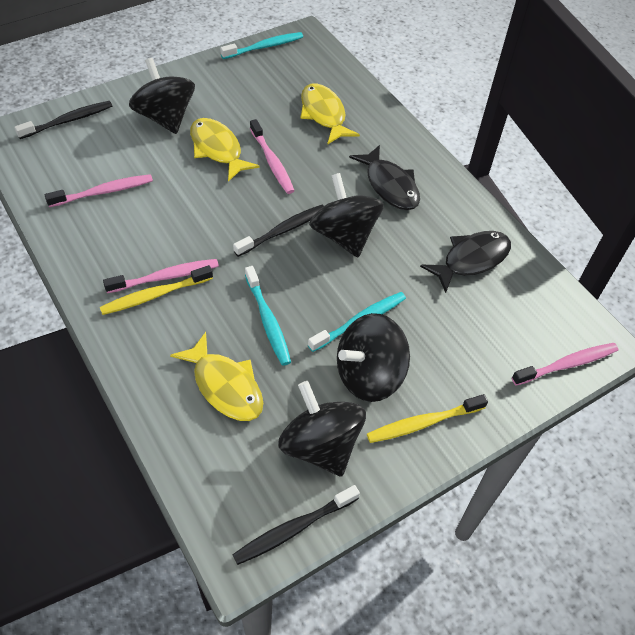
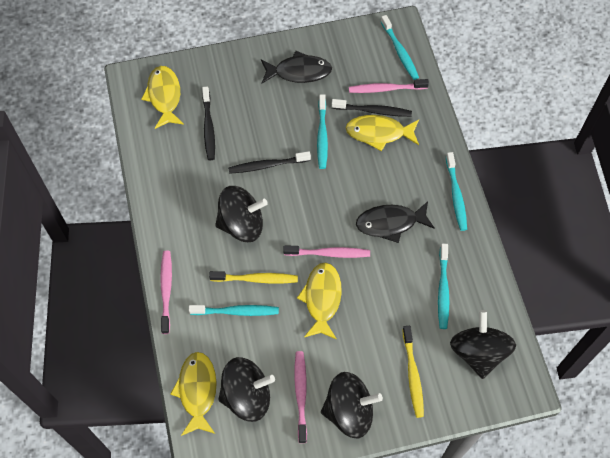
turquoise toothbrush: 3 -> 5
yellow fish: 3 -> 4

